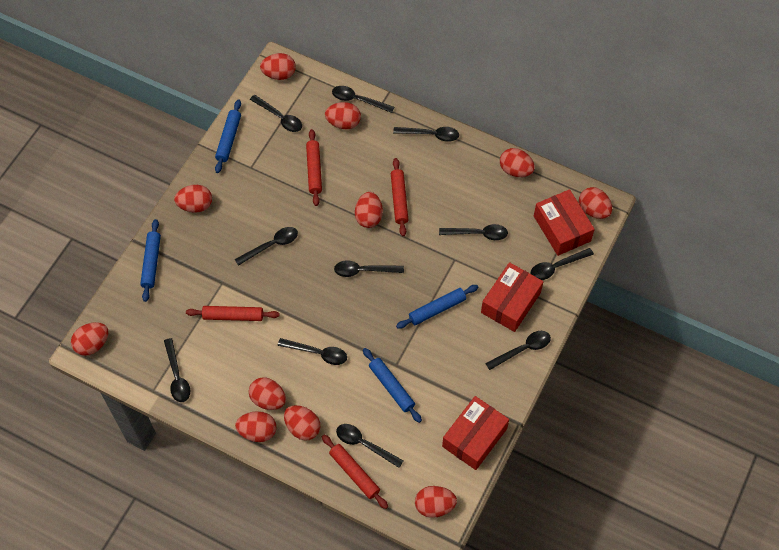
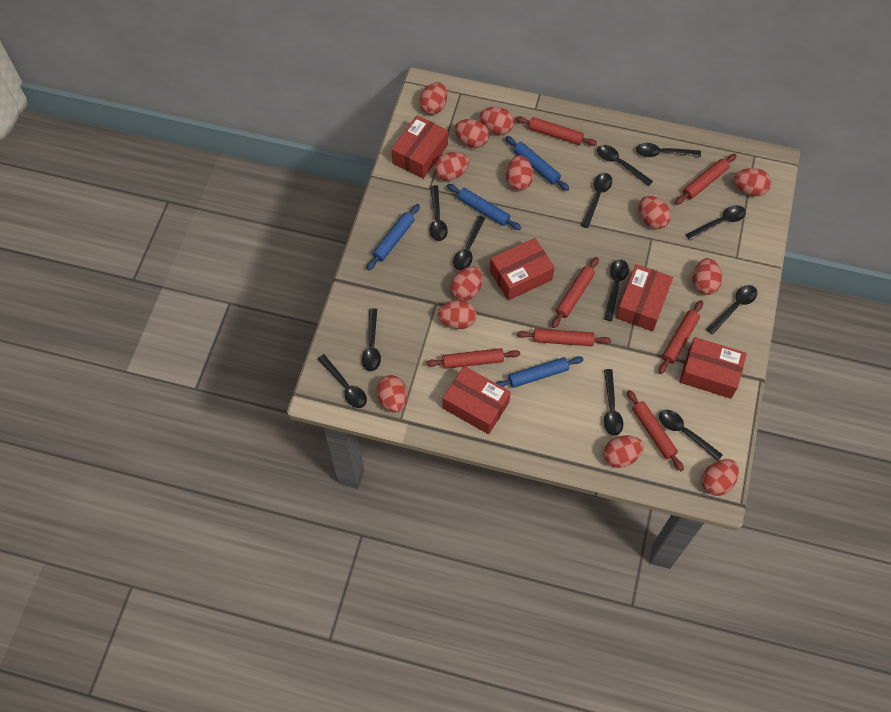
black spoon: 11 -> 12
red box: 3 -> 5
red egg: 11 -> 13
red rolling pin: 4 -> 7

